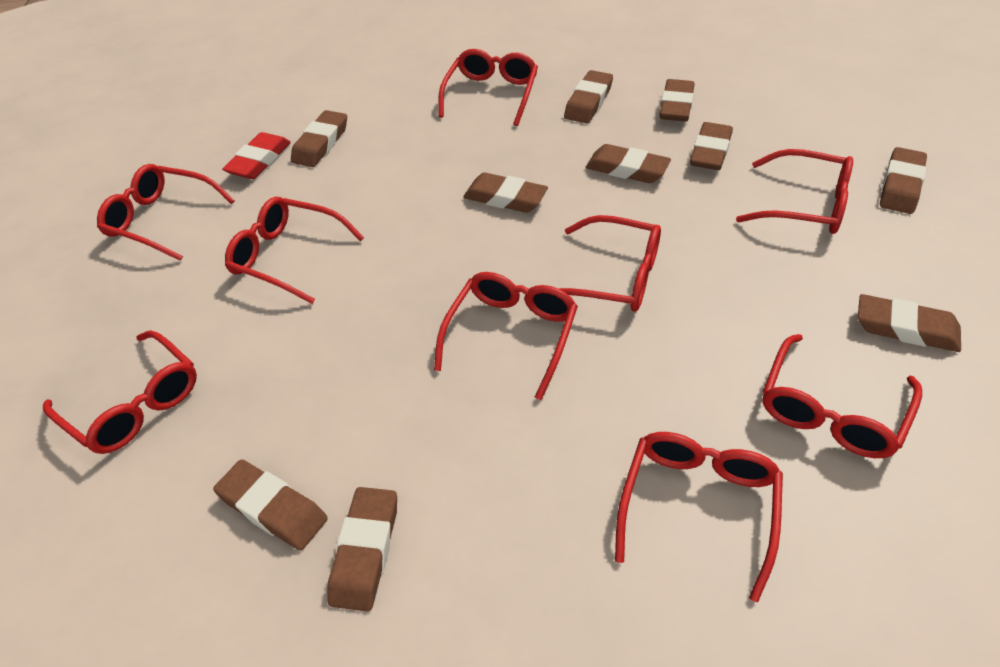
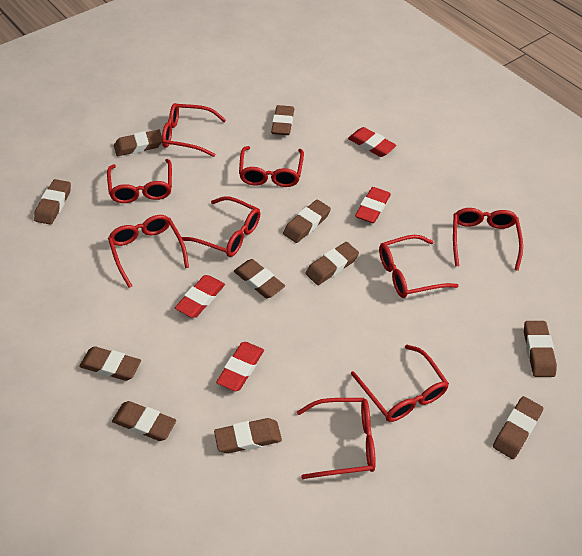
brown eraser: 10 -> 11
red eraser: 1 -> 4

